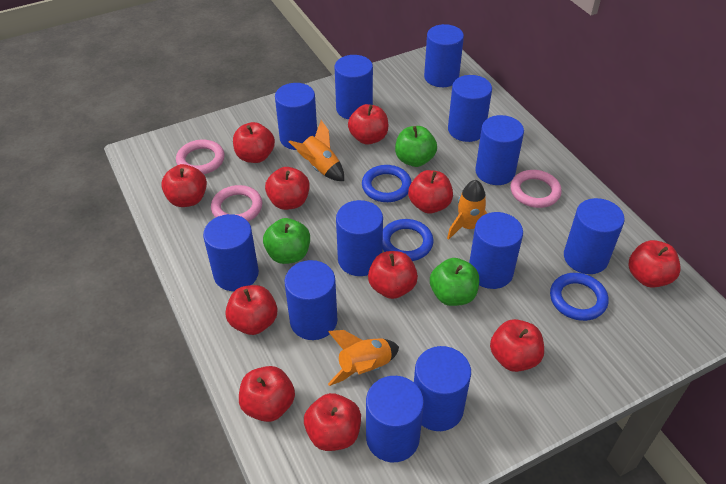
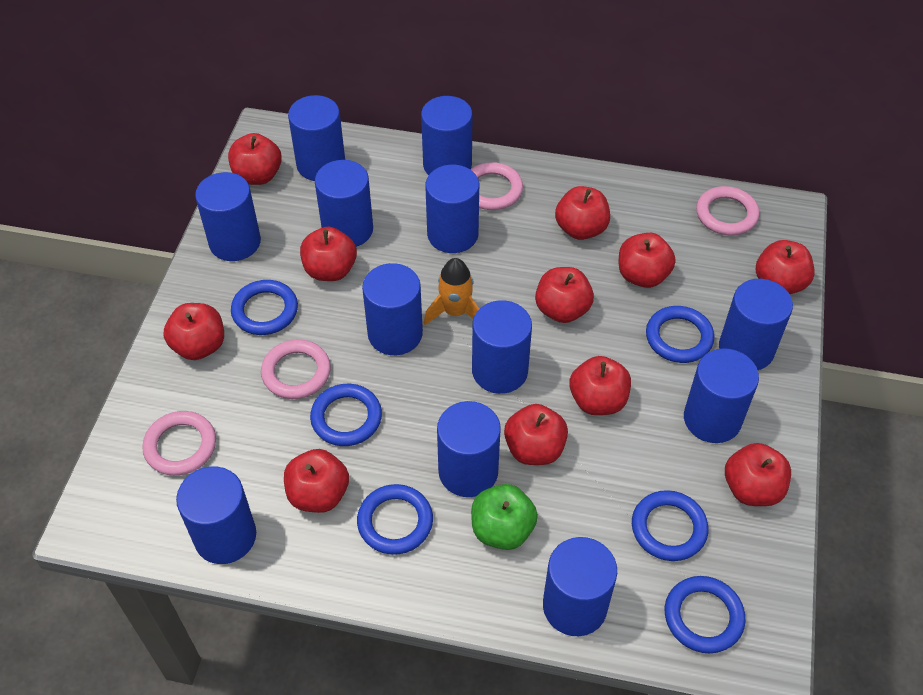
blue ring: 3 -> 6
green apple: 3 -> 1
orange rocket: 3 -> 1
pink ring: 3 -> 4

